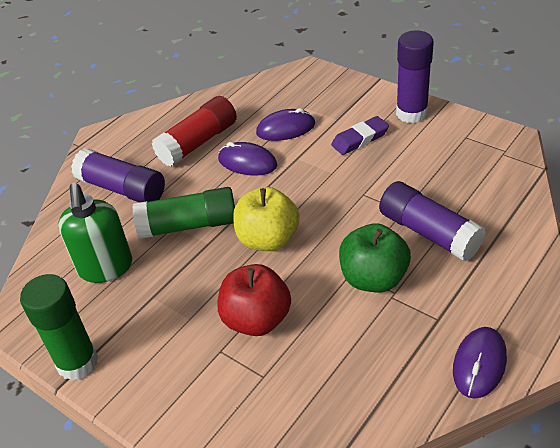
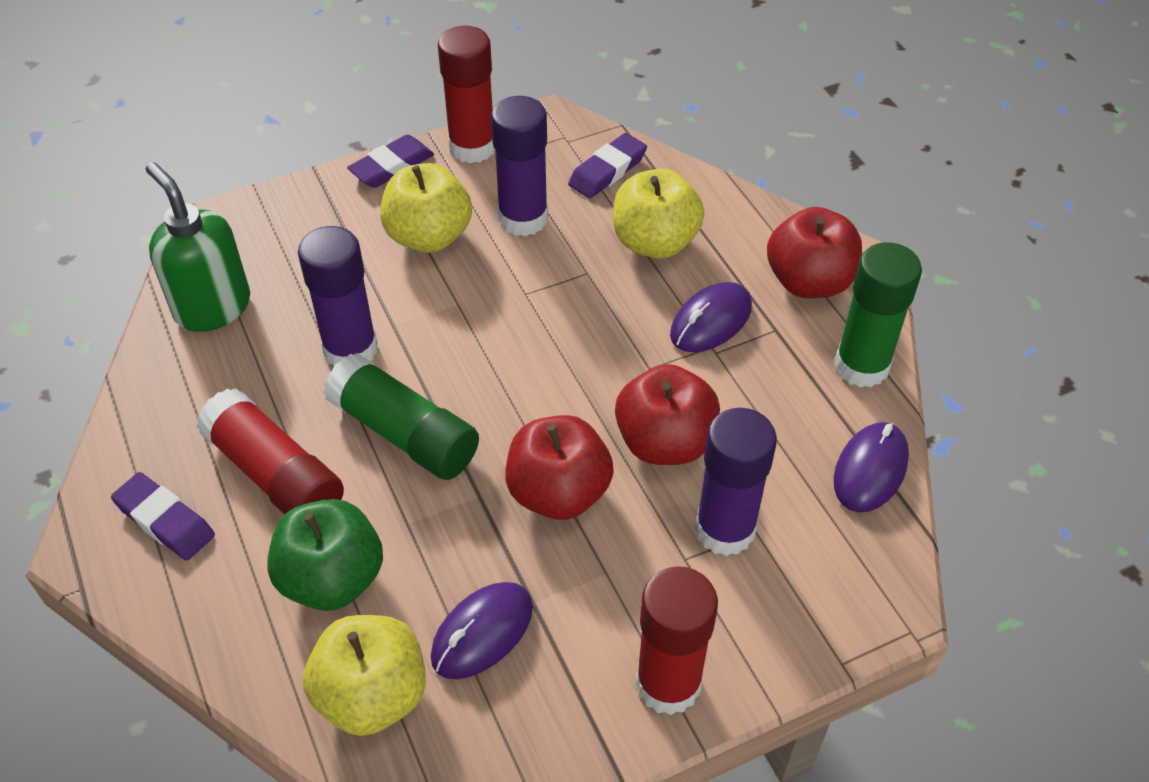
purple eraser: 1 -> 3
red apple: 1 -> 3
red glue stick: 1 -> 3
yellow apple: 1 -> 3

